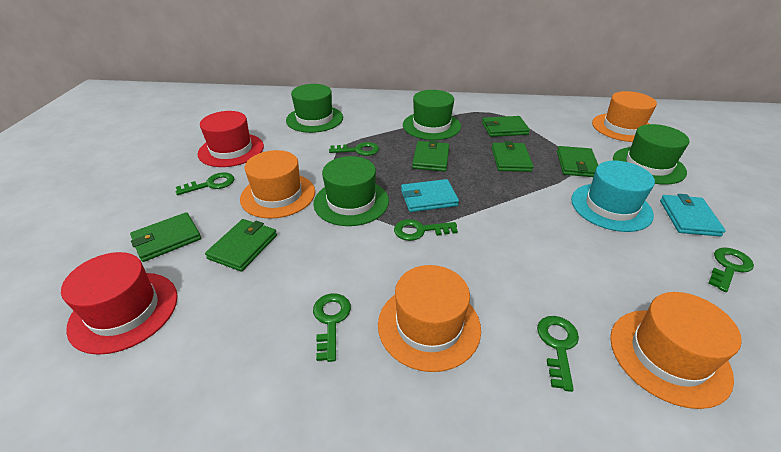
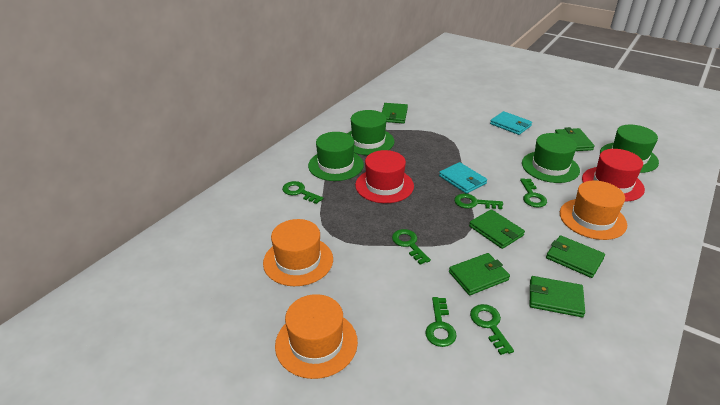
orange hat: 4 -> 3
turquoise hat: 1 -> 0

